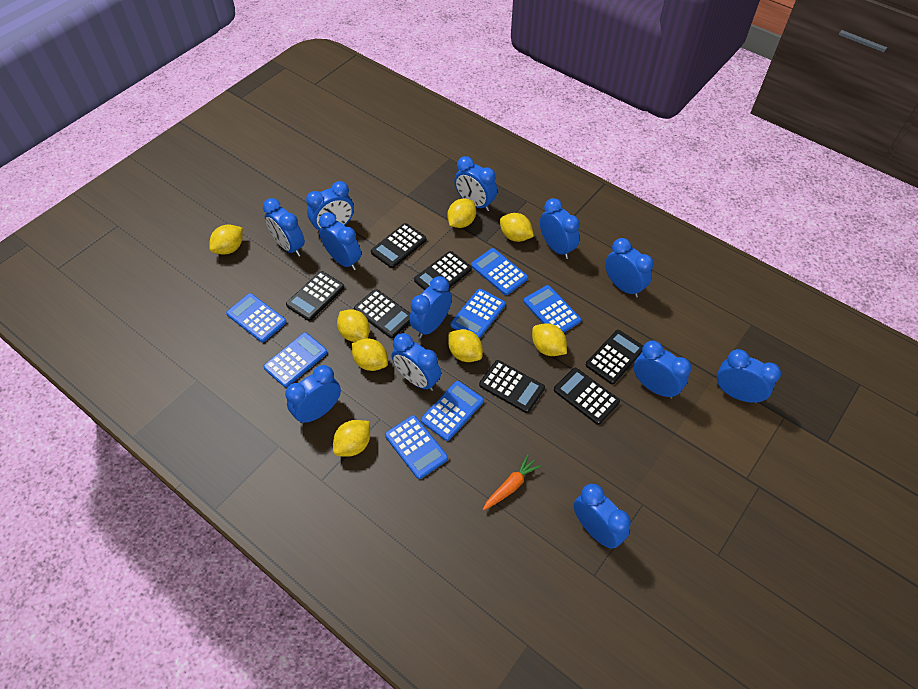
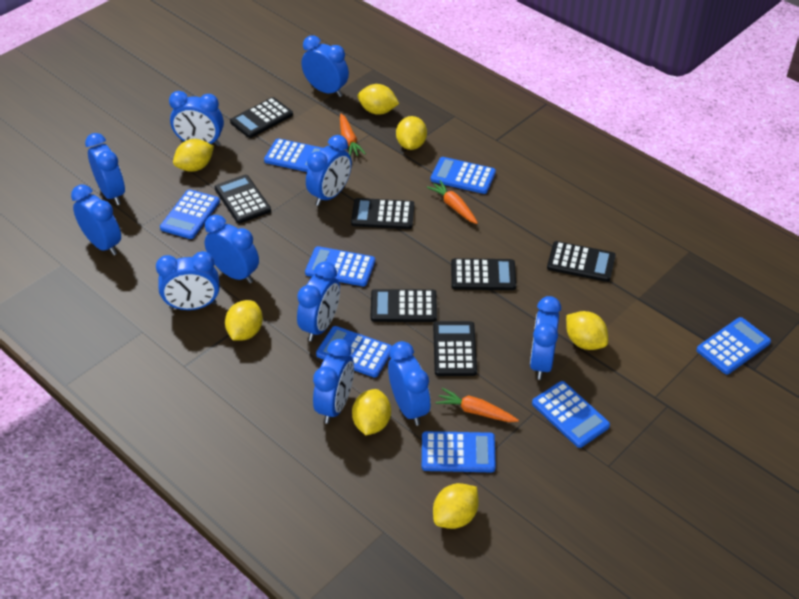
blue calculator: 7 -> 8
blue clock: 12 -> 11
orange carrot: 1 -> 3
yellow lemon: 8 -> 7

